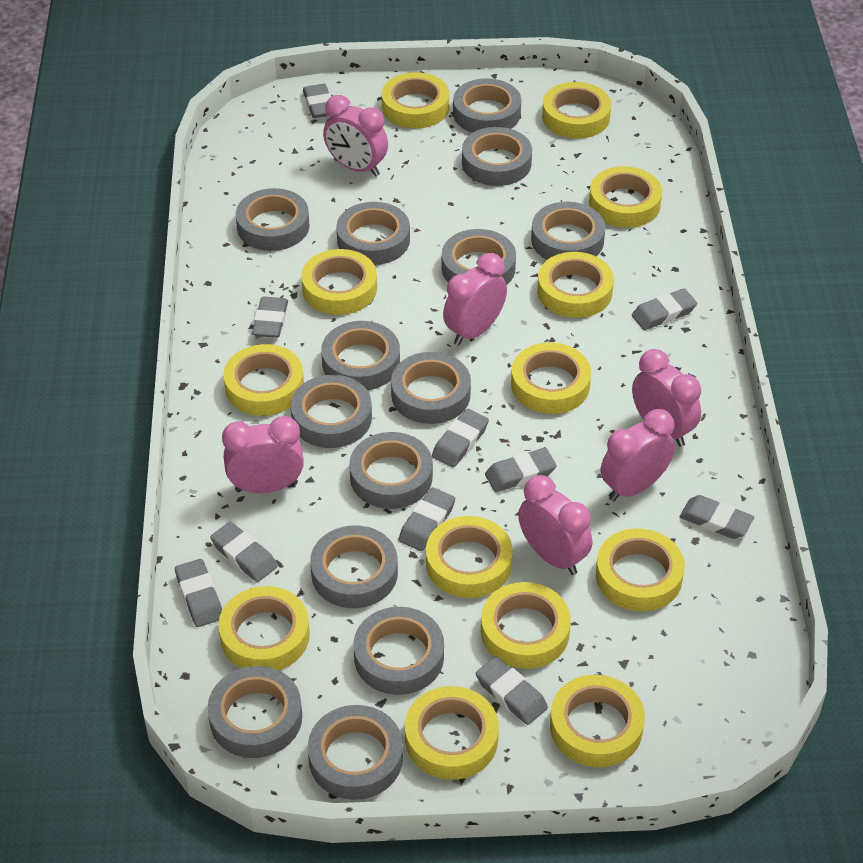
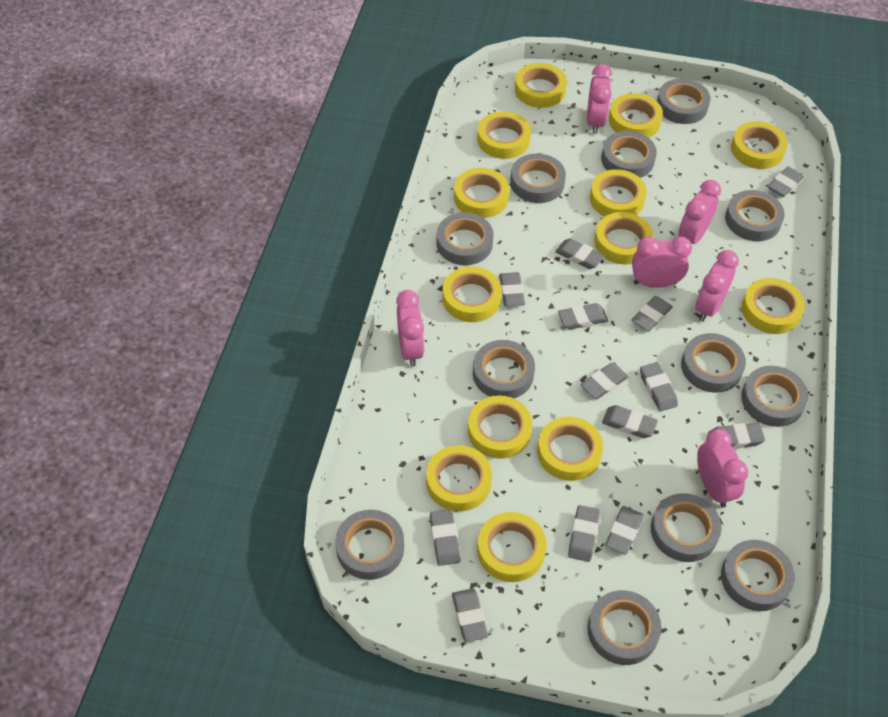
grey eraser: 10 -> 13
grey tape: 14 -> 12

